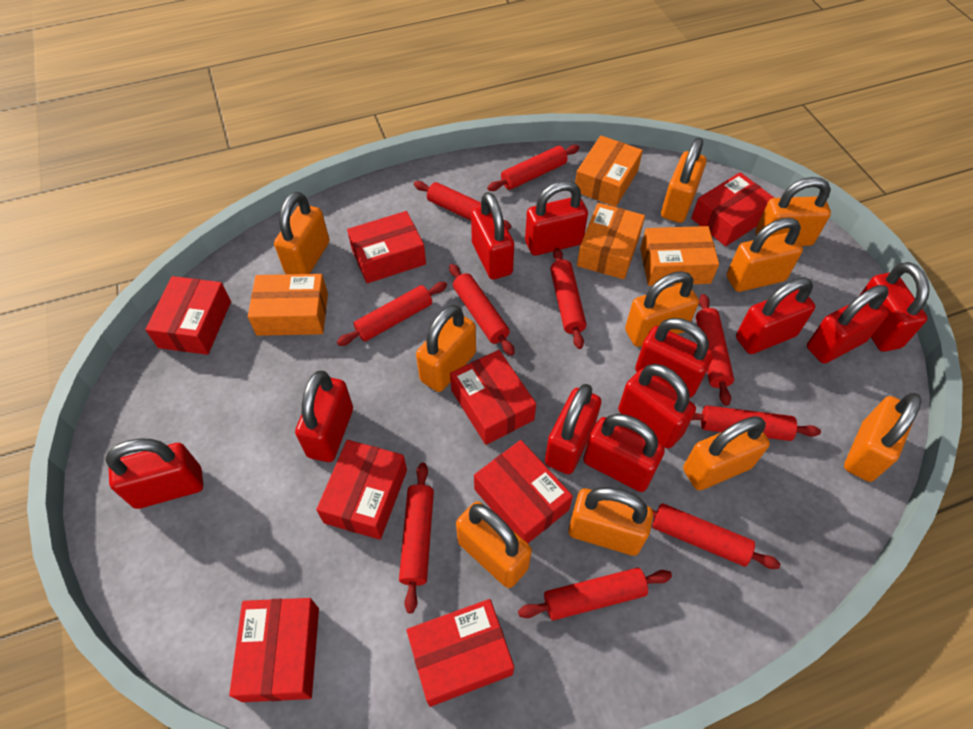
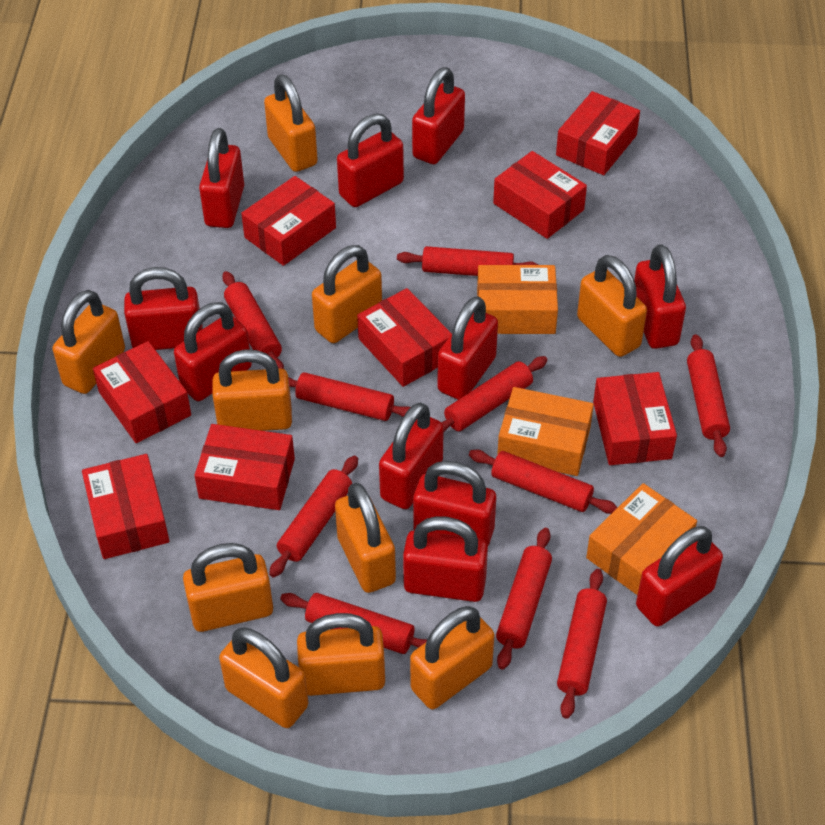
orange box: 4 -> 3

